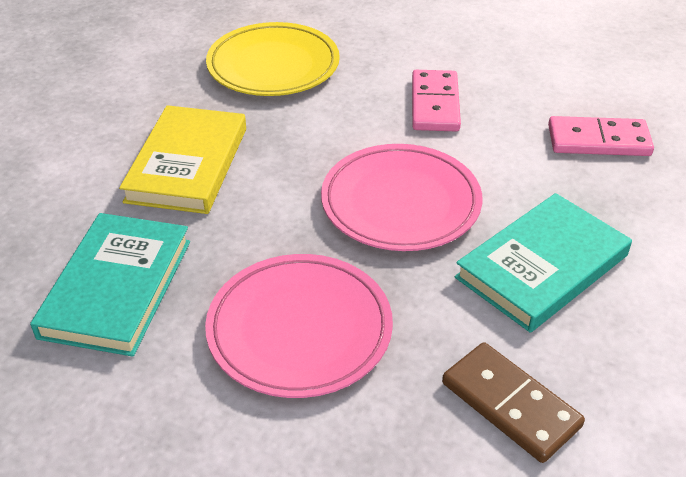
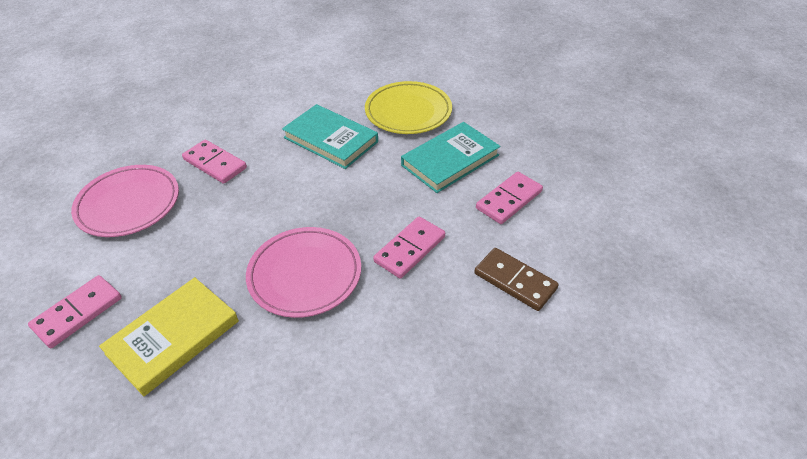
pink domino: 2 -> 4

